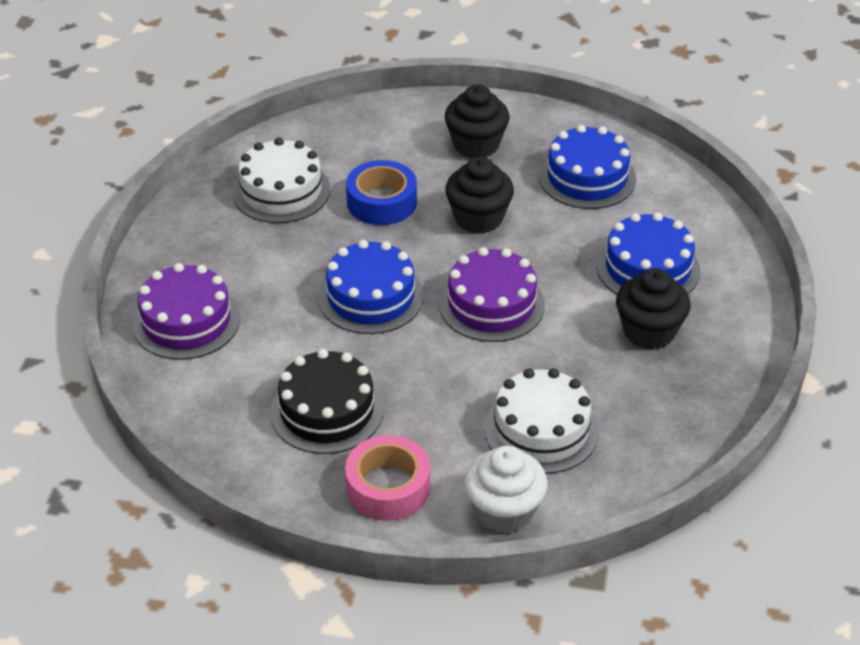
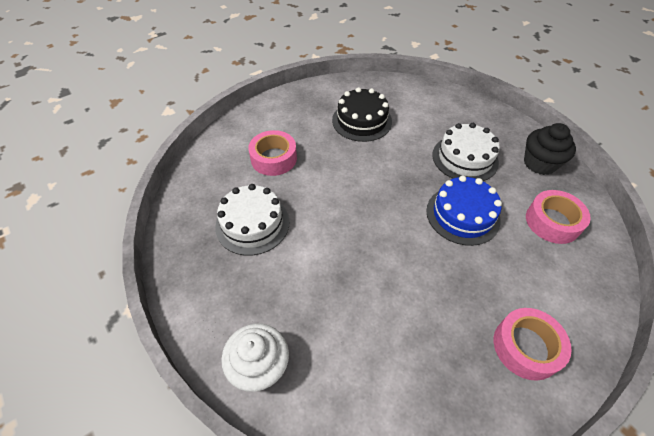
black cupcake: 3 -> 1
blue cake: 3 -> 1
blue tape: 1 -> 0
pink tape: 1 -> 3
purple cake: 2 -> 0

